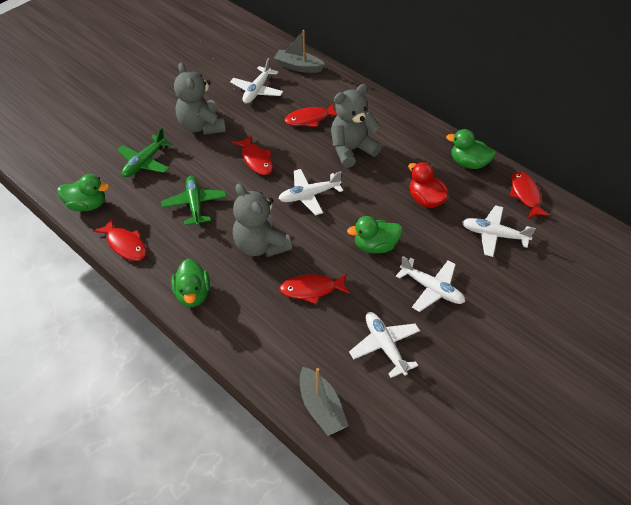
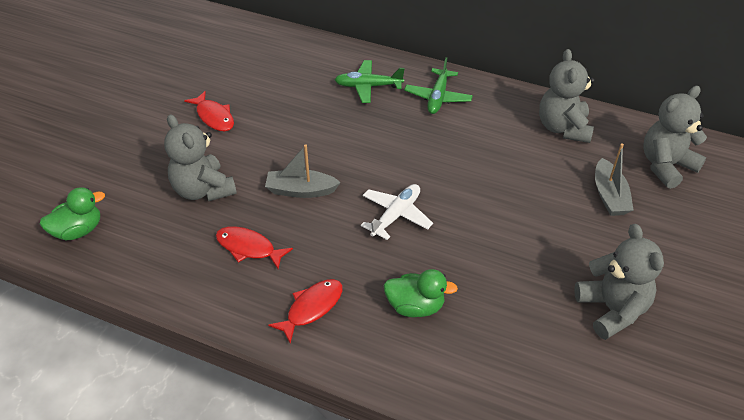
green duck: 4 -> 2
grey teddy bear: 3 -> 4
red duck: 1 -> 0
red fish: 5 -> 3
white plane: 5 -> 1

